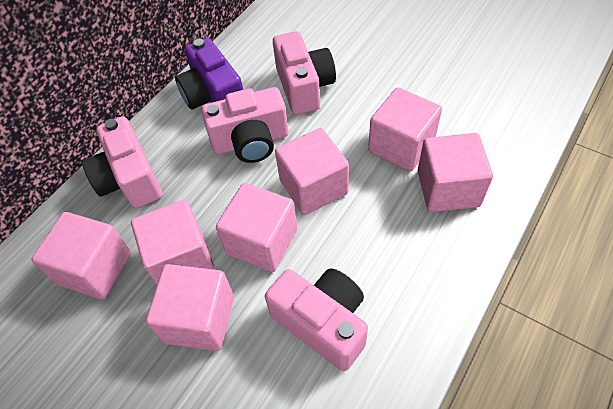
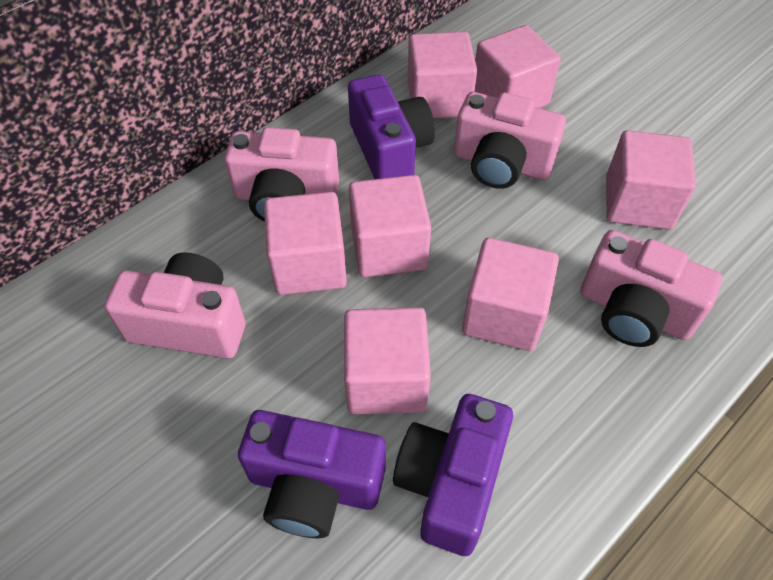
purple camera: 1 -> 3

